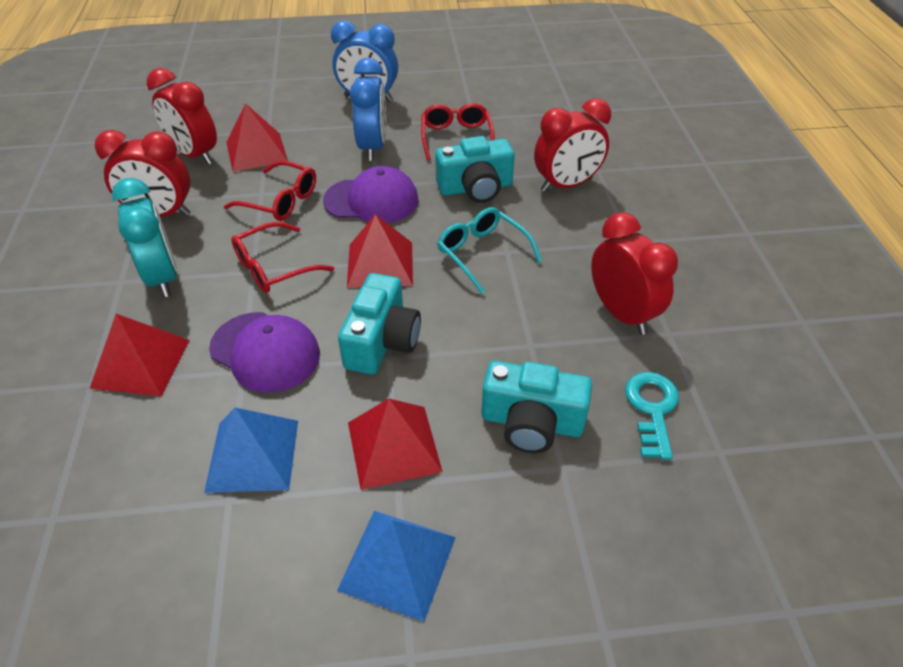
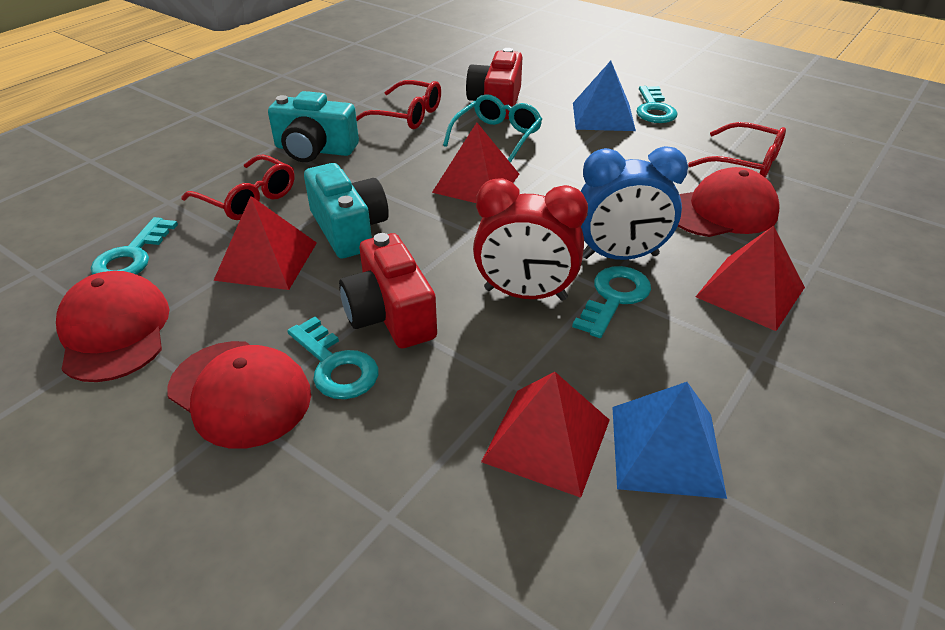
blue clock: 2 -> 1
purple cap: 2 -> 0
red camera: 0 -> 2
red cap: 0 -> 3
red clock: 4 -> 1
turquoise camera: 3 -> 2
turquoise clock: 1 -> 0
turquoise key: 1 -> 4

